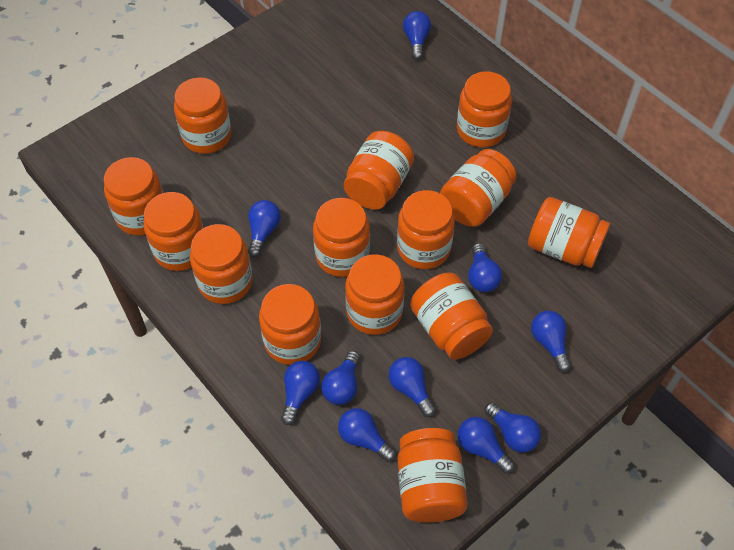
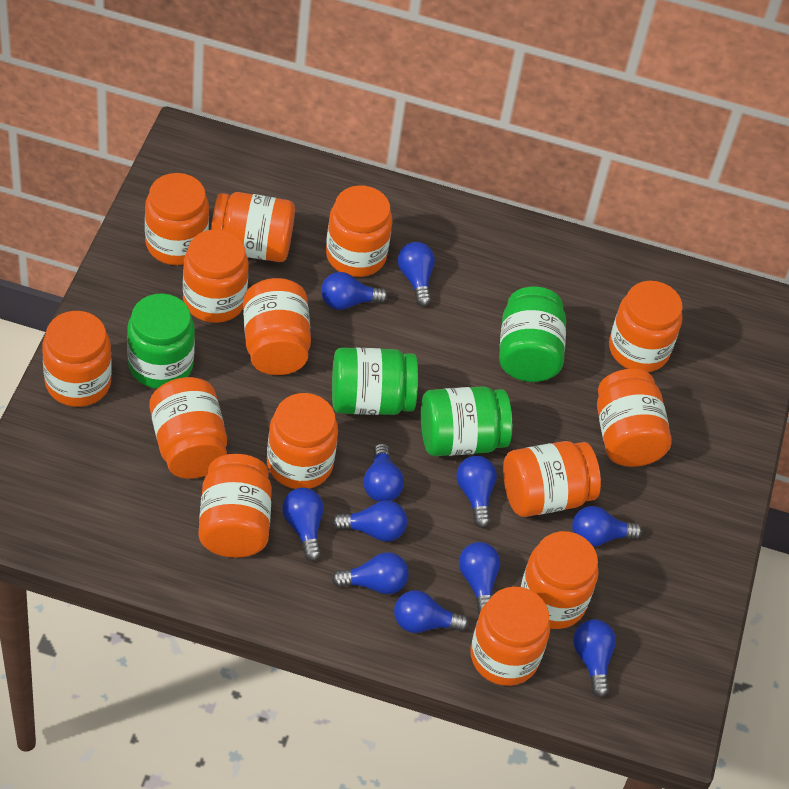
blue light bulb: 10 -> 11
green jar: 0 -> 4

